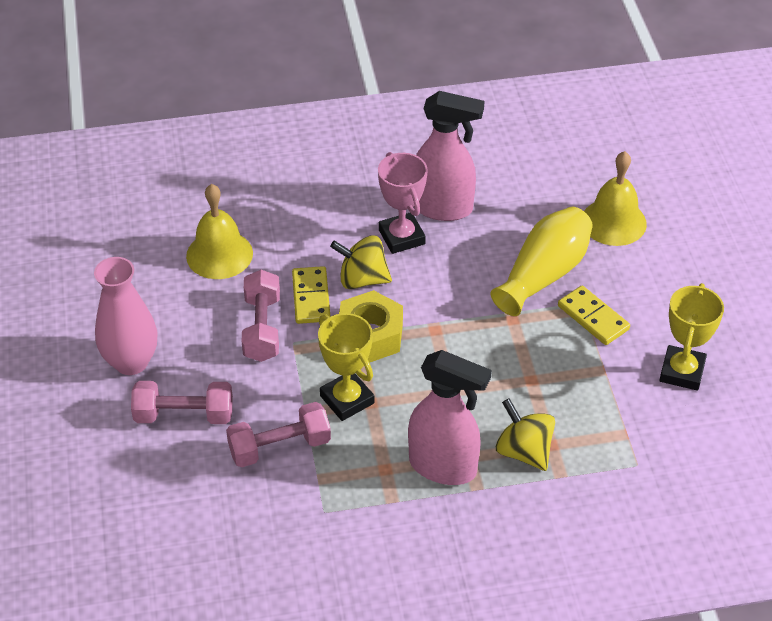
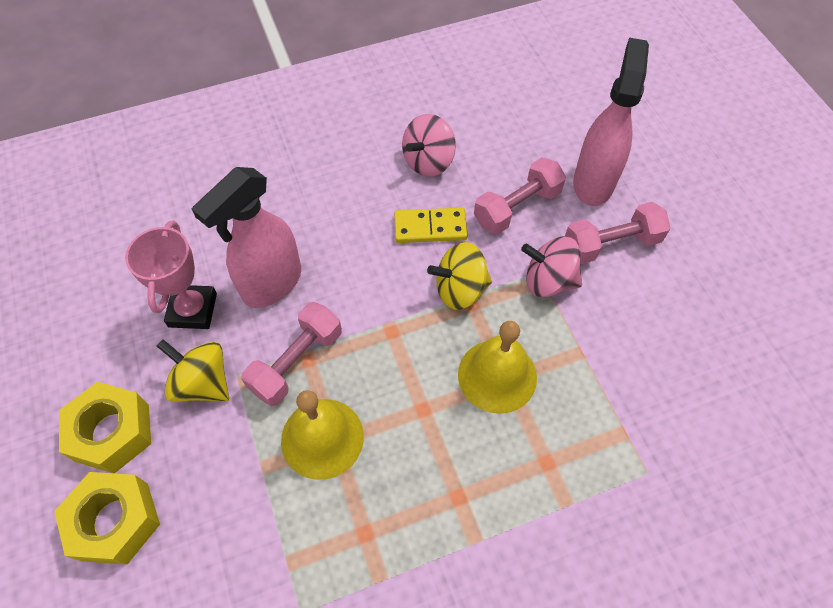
pink spinning top: 0 -> 2
pink vase: 1 -> 0
yellow domino: 2 -> 1
yellow nut: 1 -> 2
yellow trophy: 2 -> 0
yellow vase: 1 -> 0

